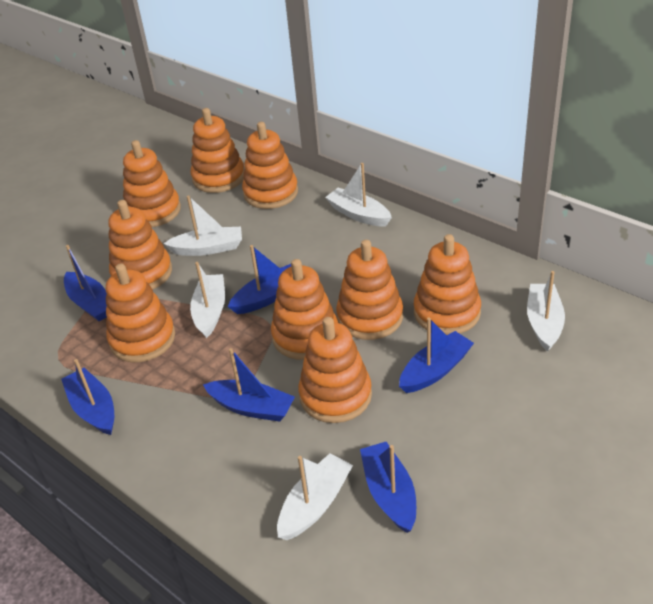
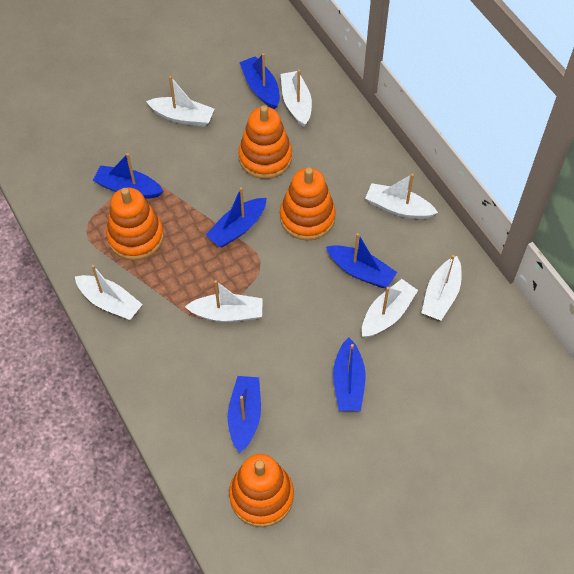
orange stacking toy: 9 -> 4
white boat: 5 -> 7

